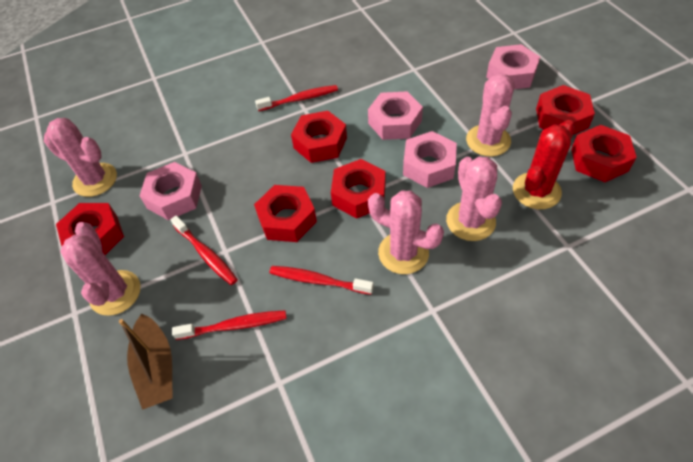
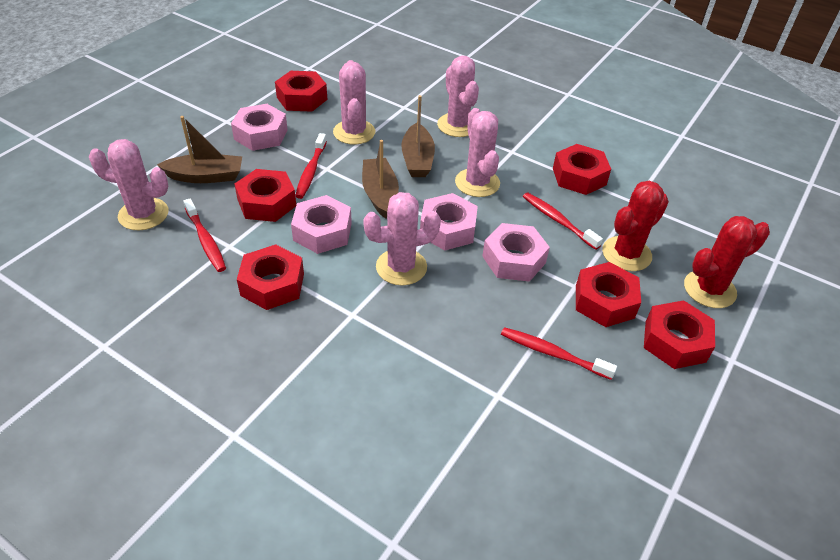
brown boat: 1 -> 3
red cactus: 1 -> 2

